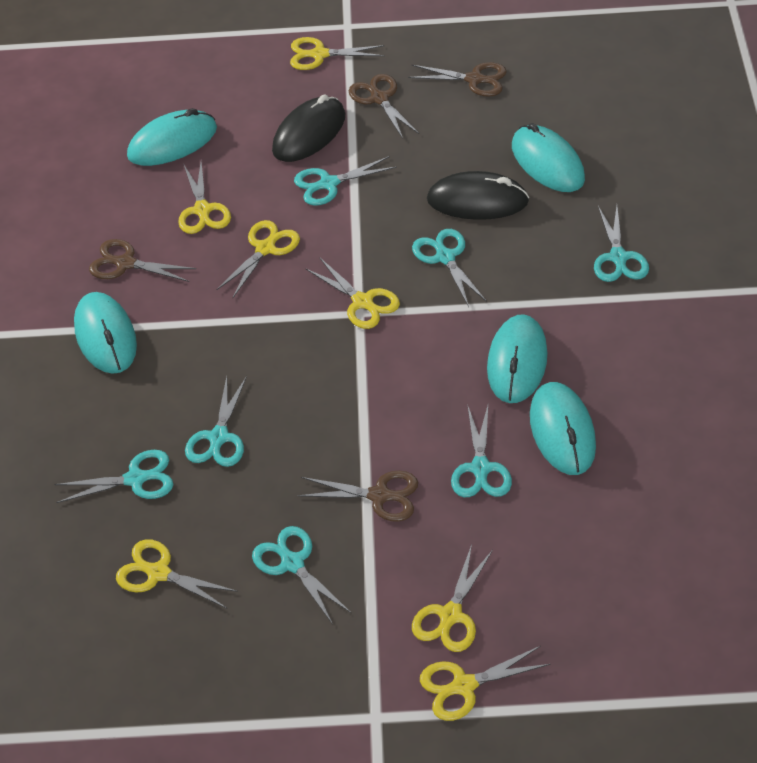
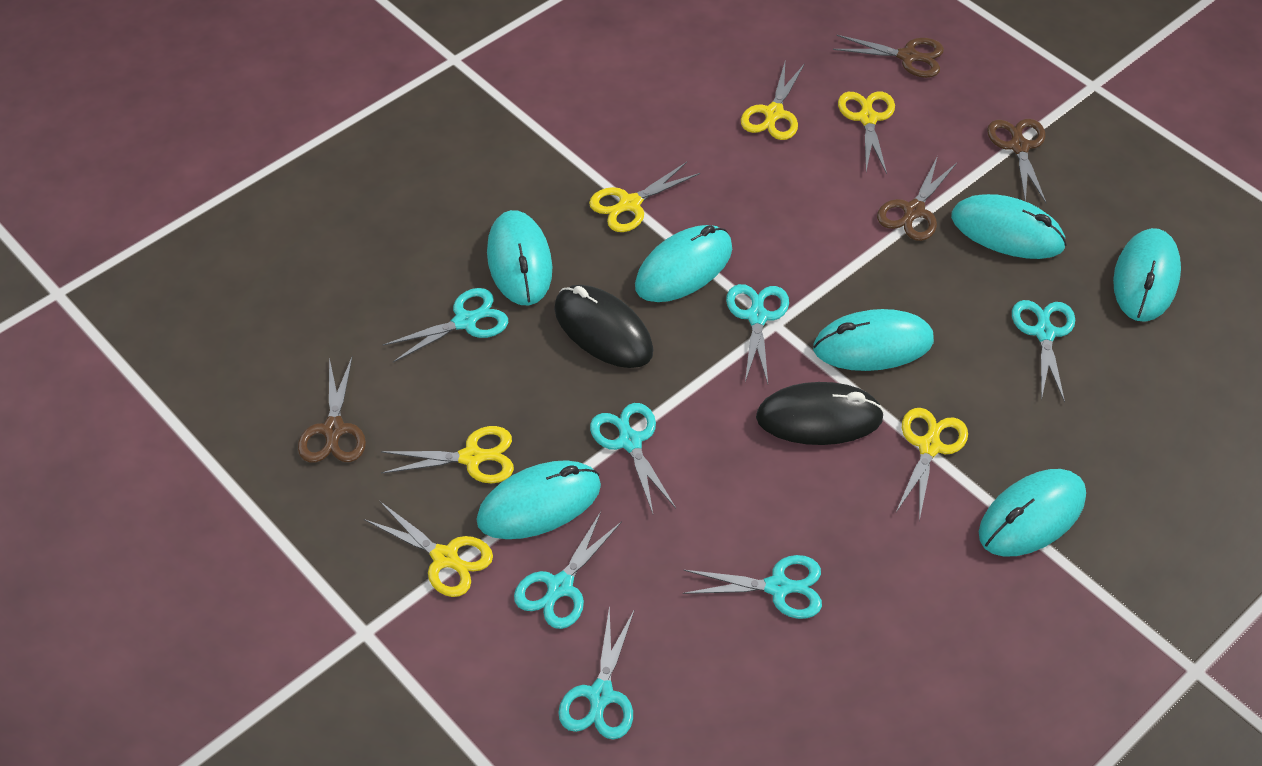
turquoise mouse: 5 -> 7
yellow scissors: 7 -> 6

